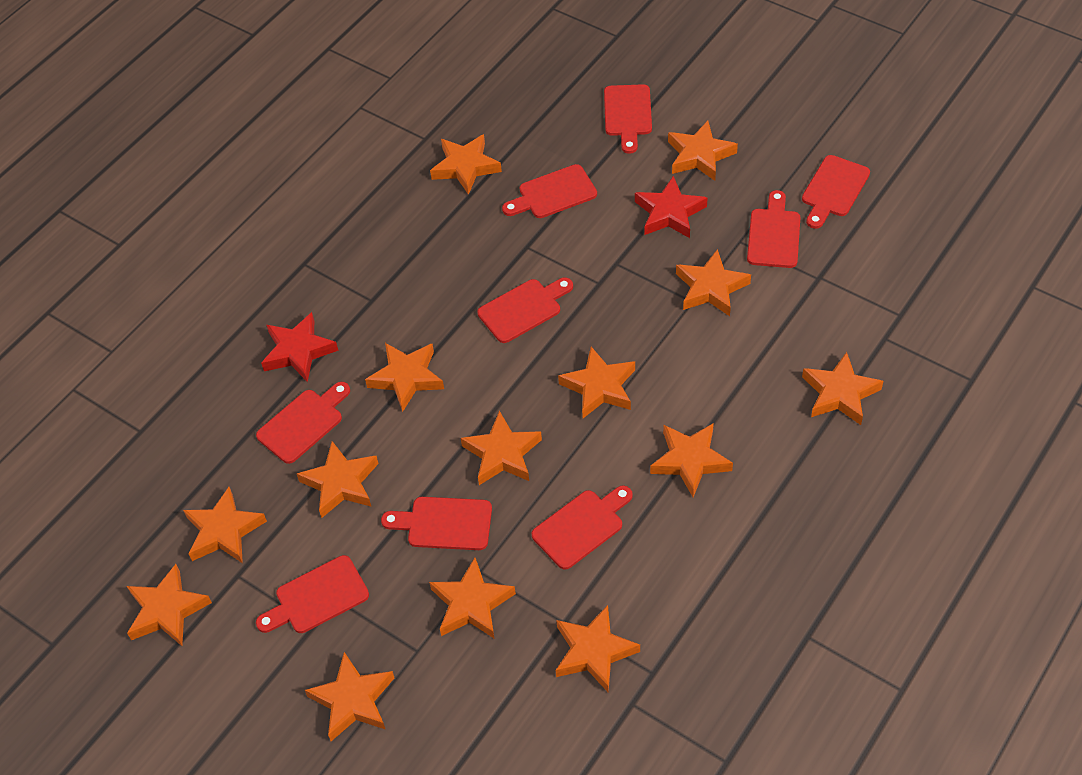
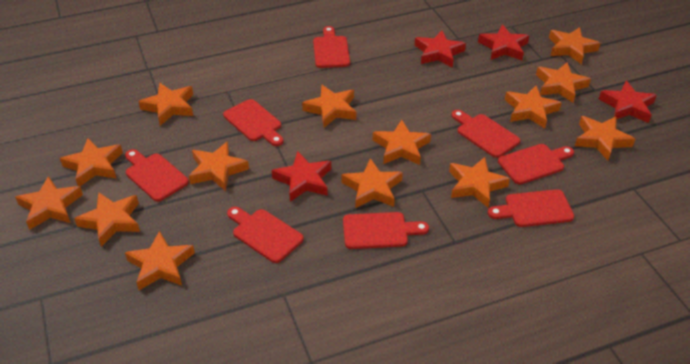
red cutting board: 9 -> 8
red star: 2 -> 4

